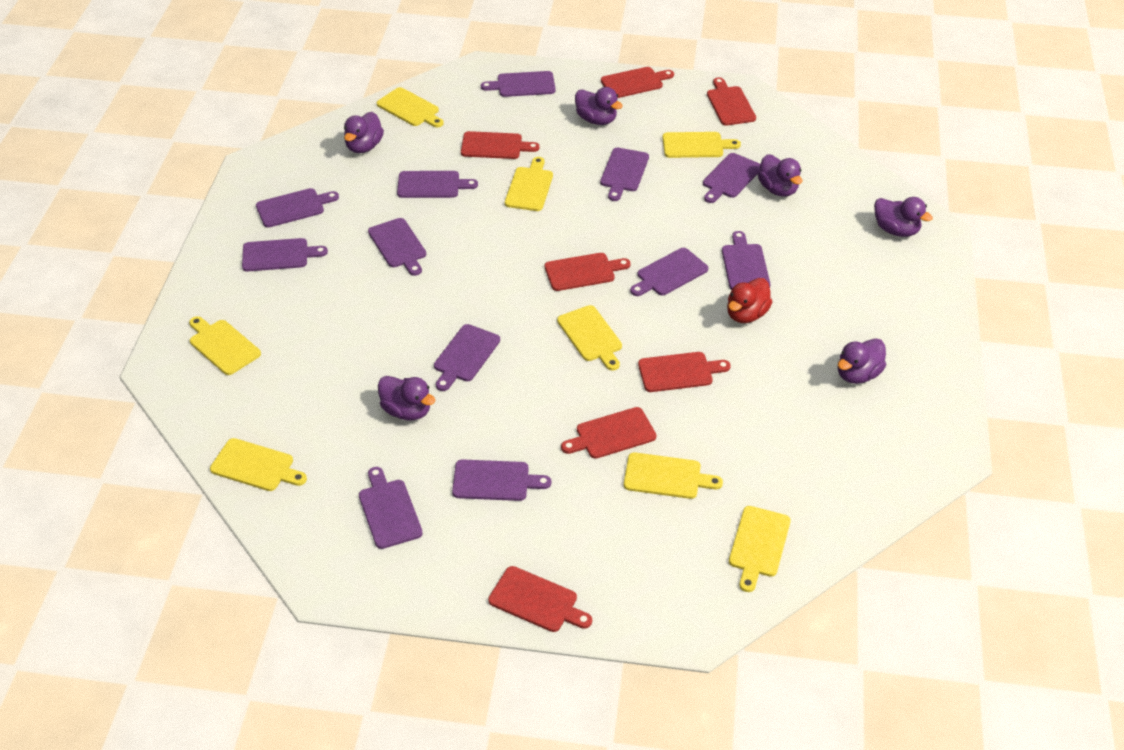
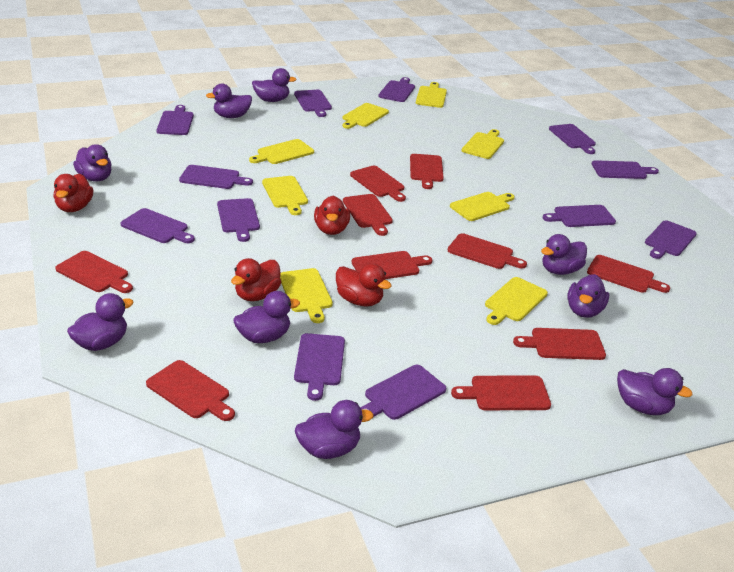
purple duck: 6 -> 9
red cutting board: 7 -> 10
red duck: 1 -> 4

